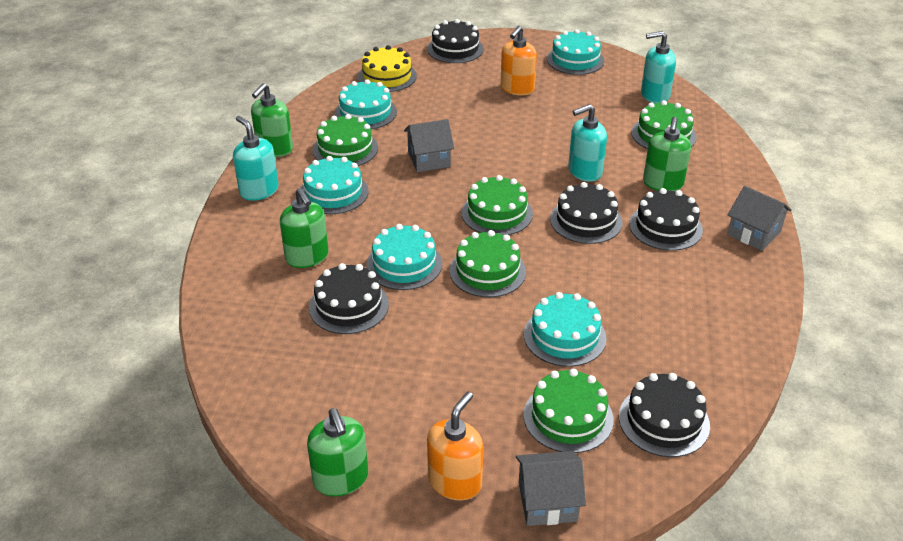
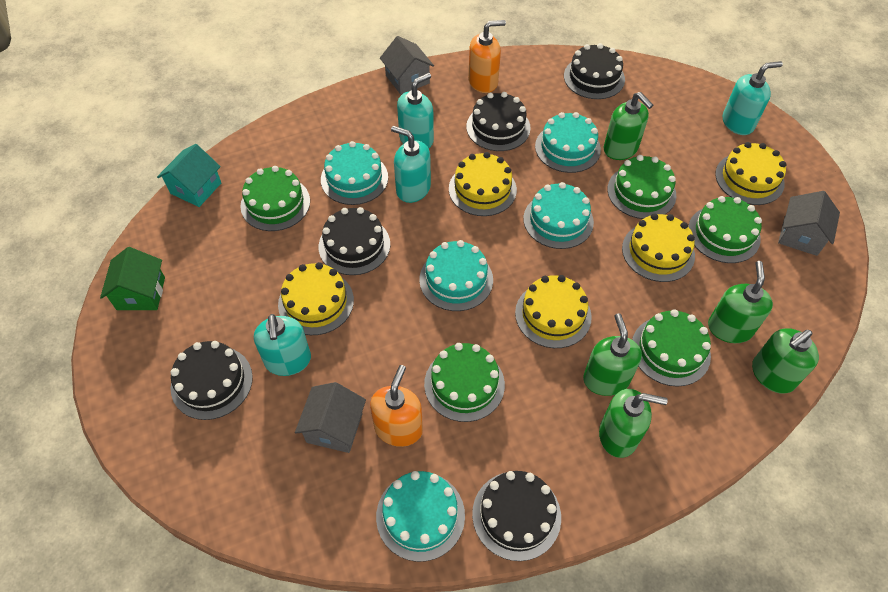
green house: 0 -> 1
green soap dispenser: 4 -> 5
turquoise house: 0 -> 1
turquoise soap dispenser: 3 -> 4
yellow cake: 1 -> 5

